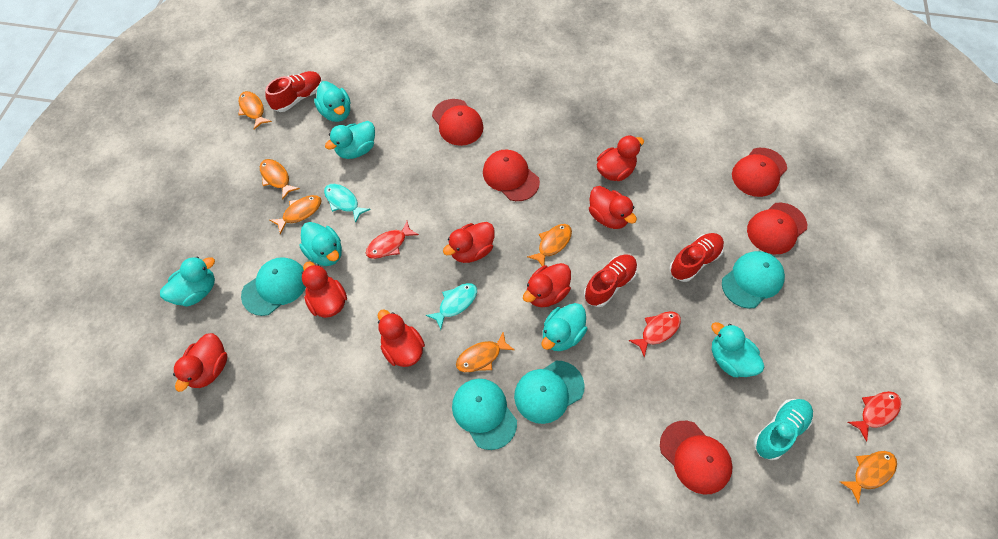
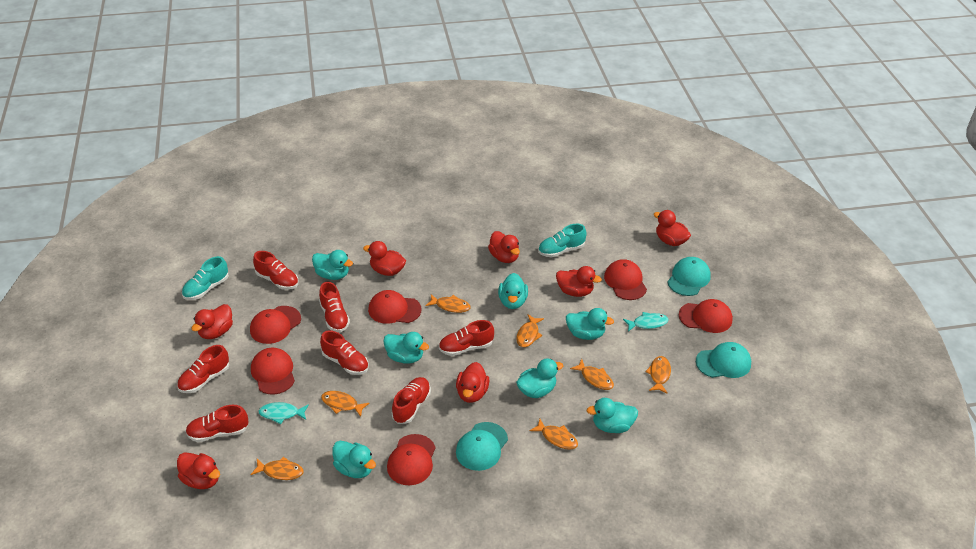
orange fish: 6 -> 7
red cap: 5 -> 6
red fish: 3 -> 0
red shoe: 3 -> 7
turquoise cap: 4 -> 3
turquoise duck: 6 -> 7
turquoise shoe: 1 -> 2

